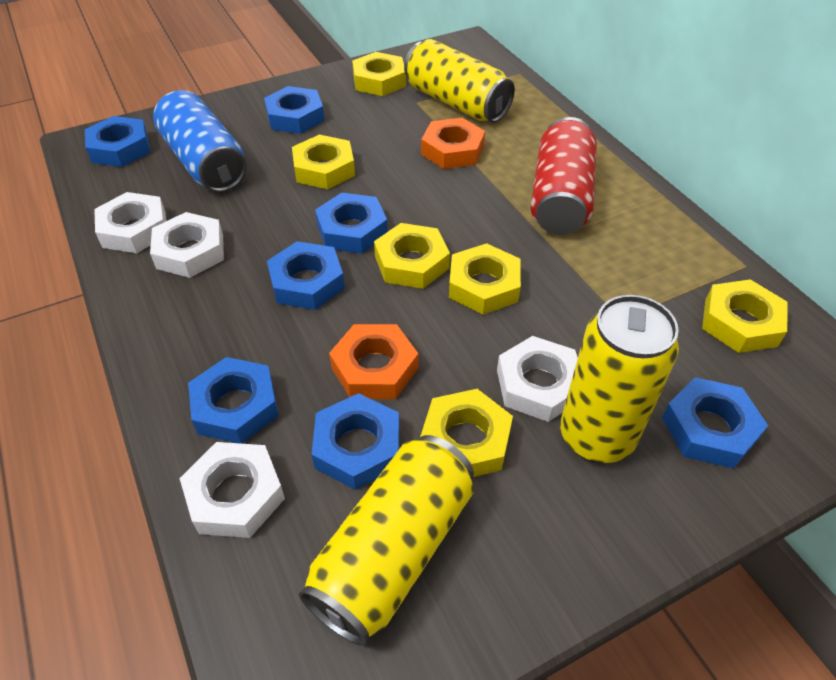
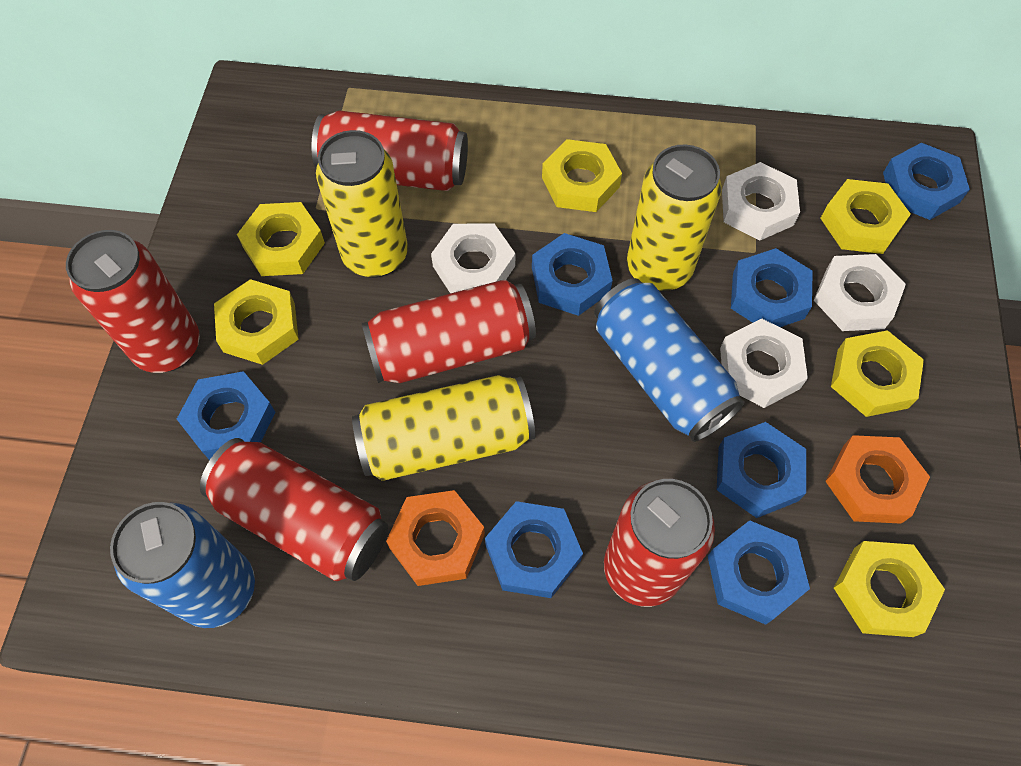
blue can: 1 -> 2
red can: 1 -> 5

